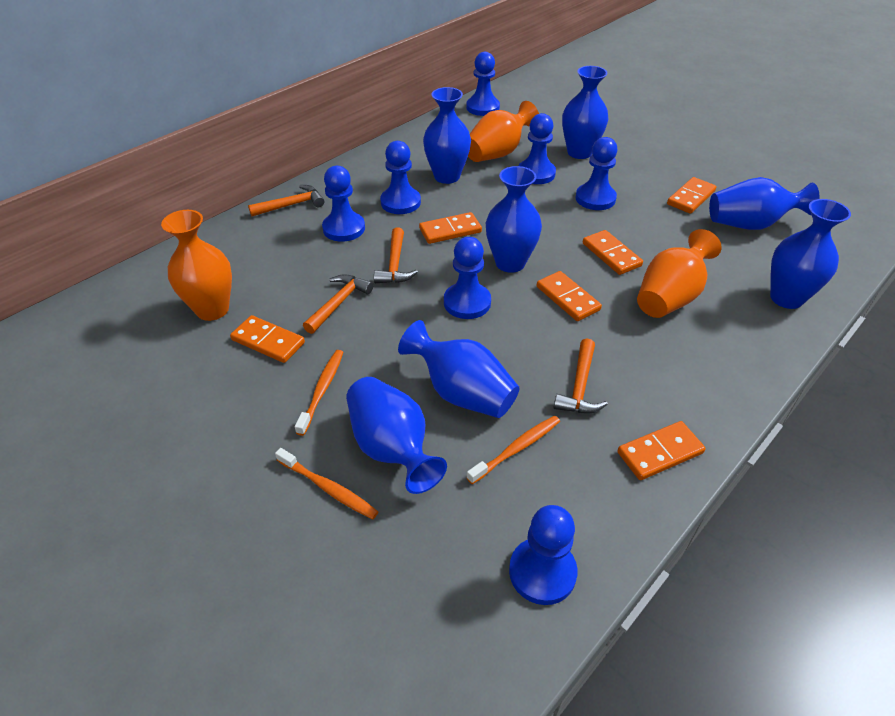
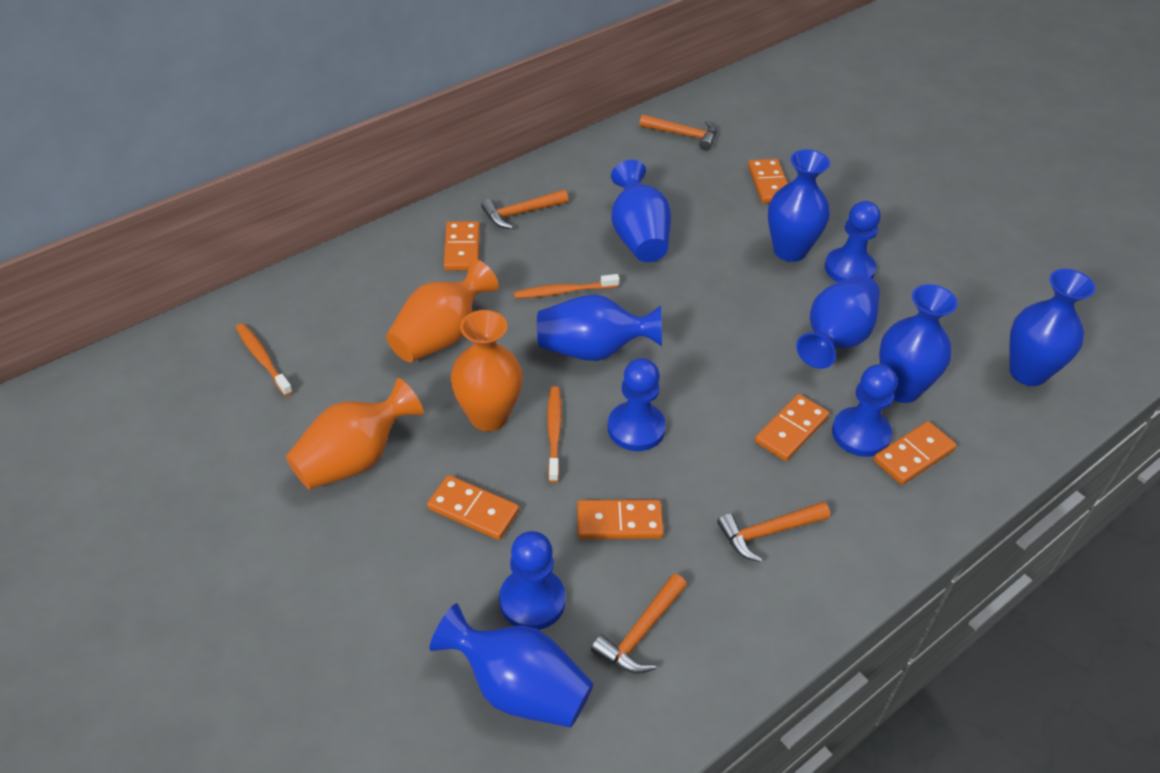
blue pawn: 7 -> 4

